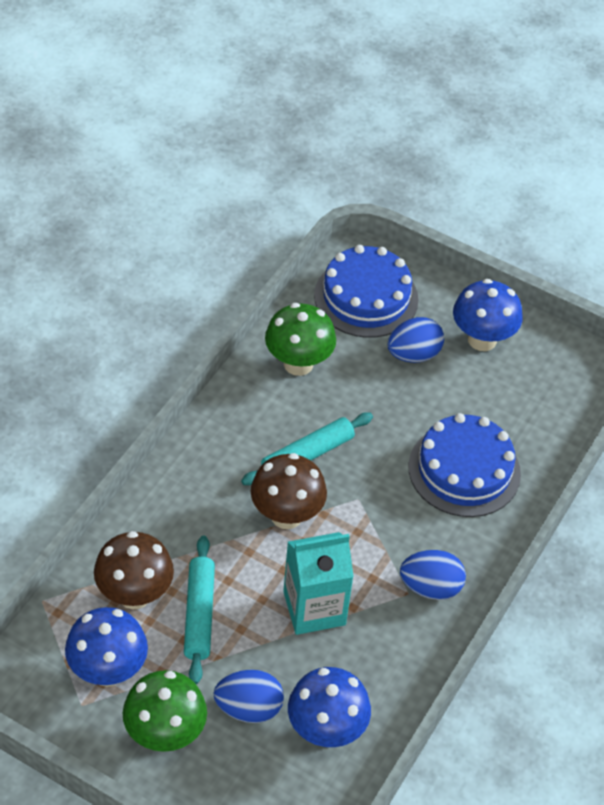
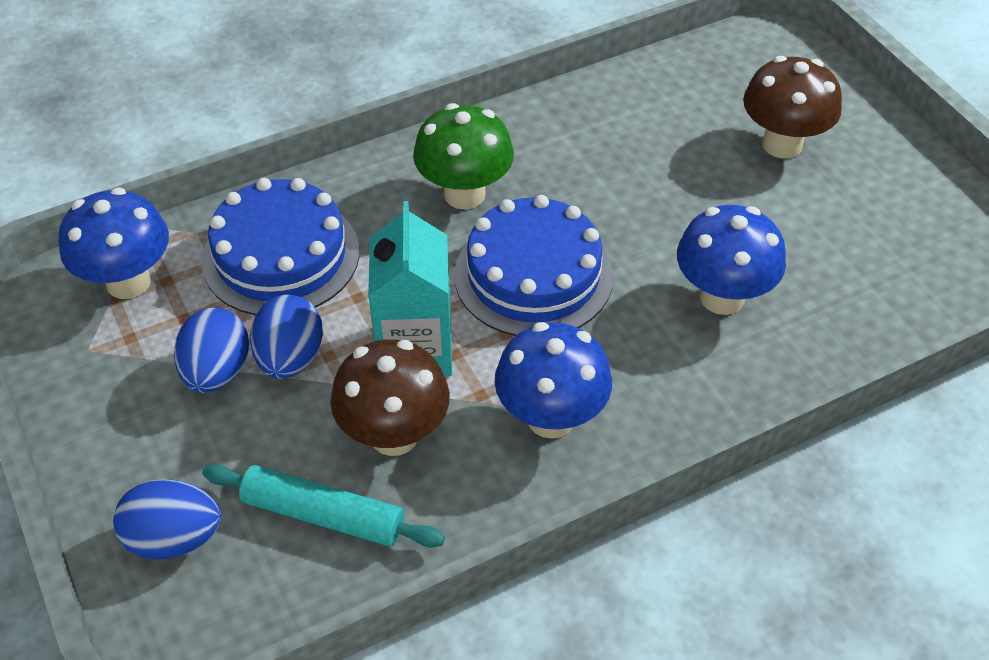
green mushroom: 2 -> 1
turquoise rolling pin: 2 -> 1

